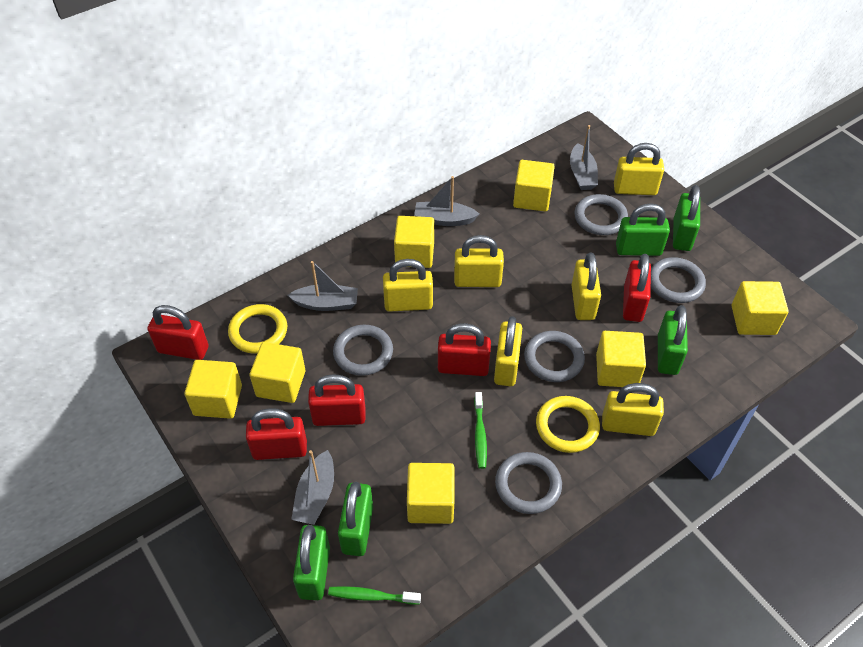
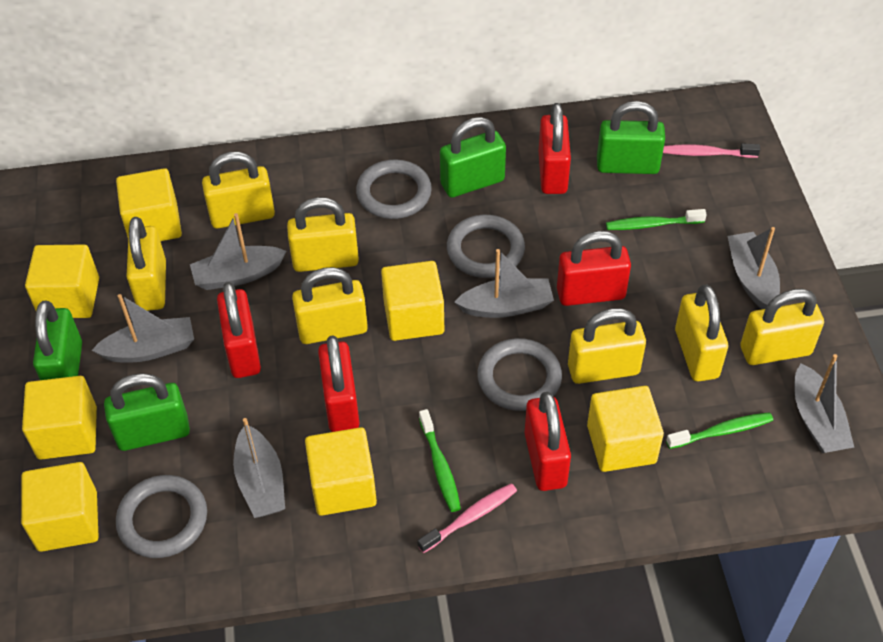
green padlock: 5 -> 4
green toothbrush: 2 -> 3
grey boat: 4 -> 6
grey ring: 5 -> 4
pink toothbrush: 0 -> 2
yellow padlock: 6 -> 7
yellow ring: 2 -> 0

